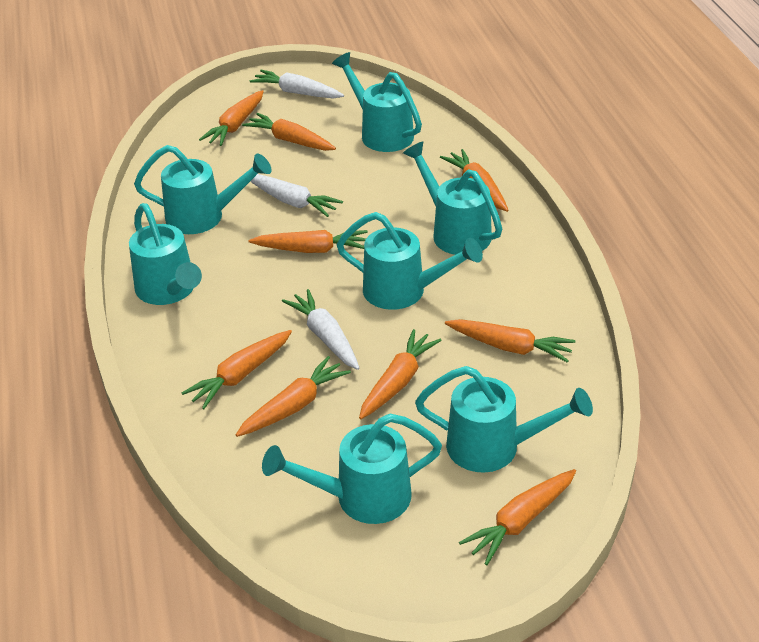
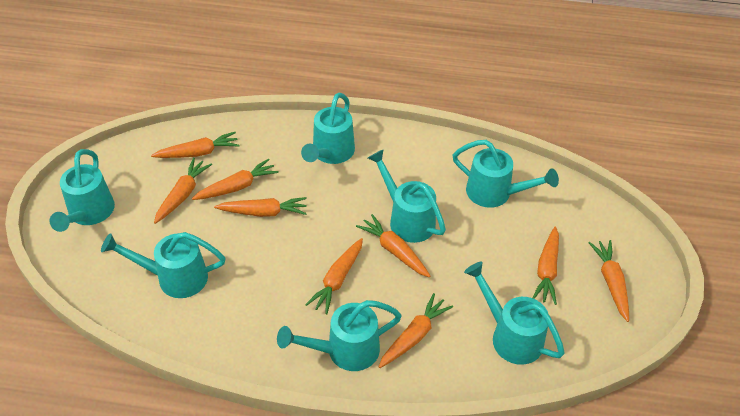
white carrot: 3 -> 0

